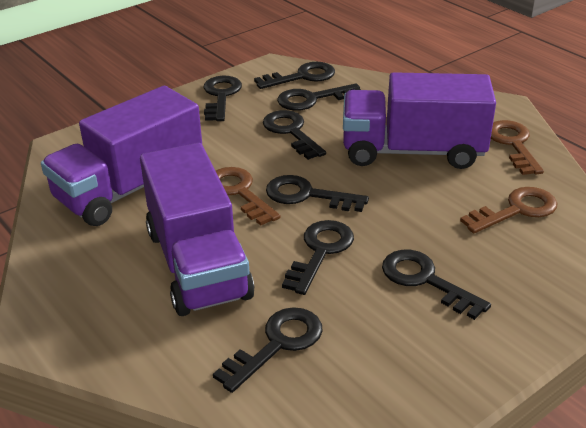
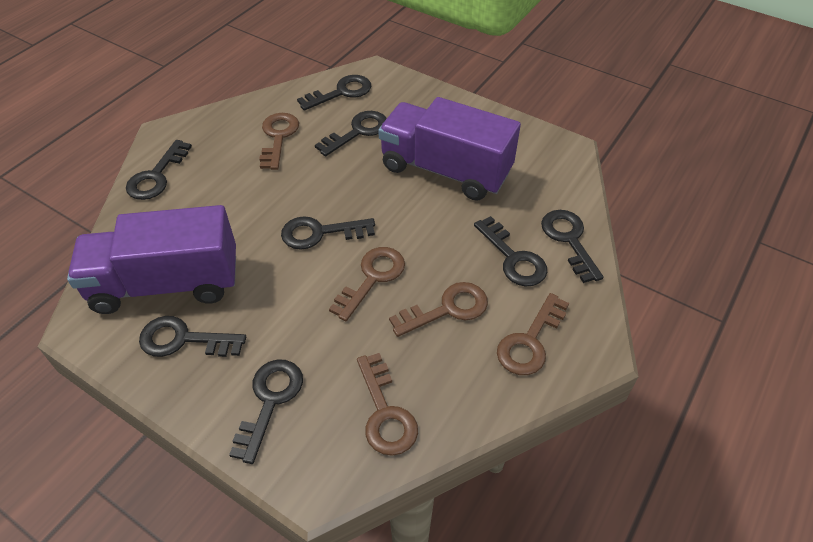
brown key: 3 -> 5
purple truck: 3 -> 2

